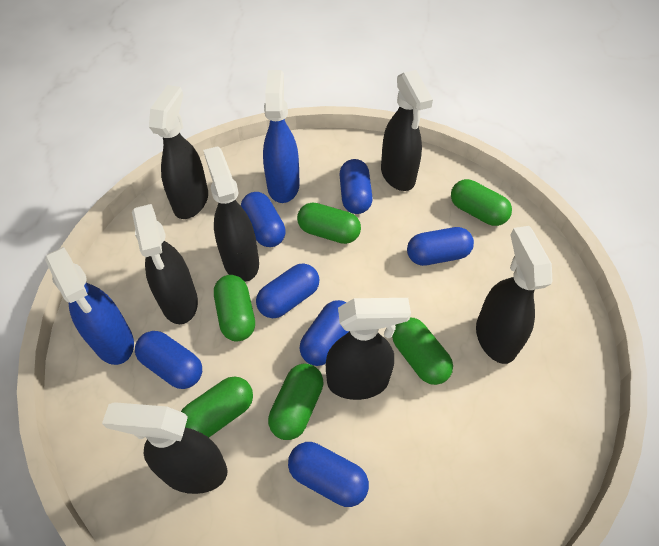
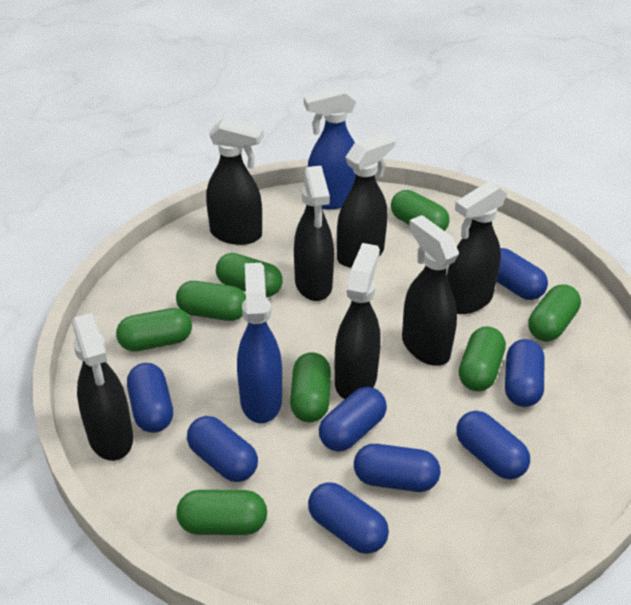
blue capsule: 7 -> 8
green capsule: 6 -> 8

